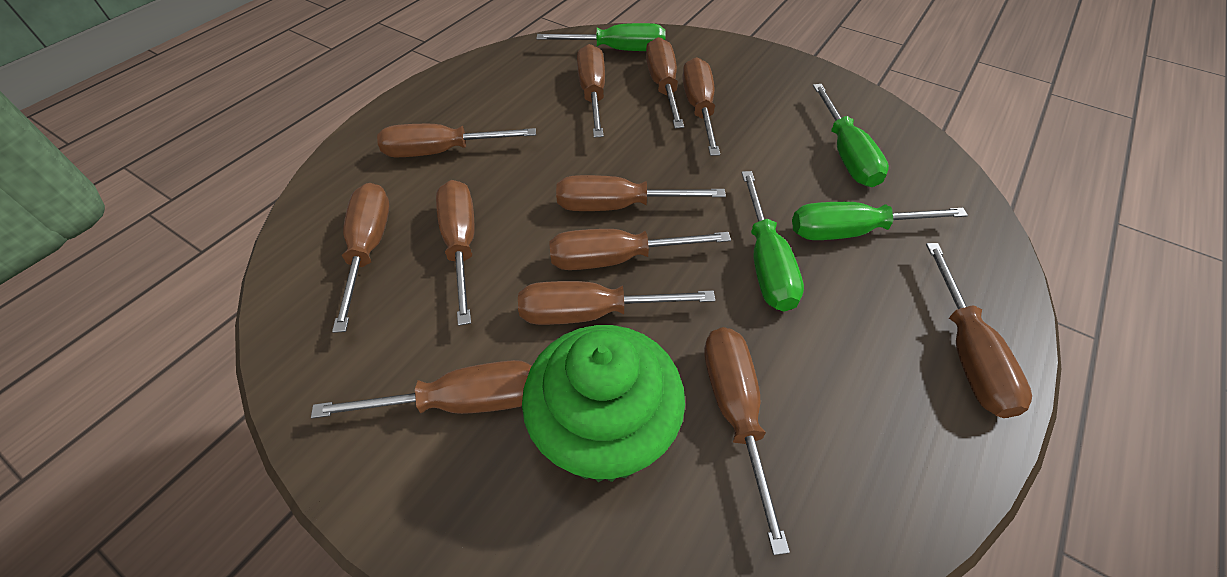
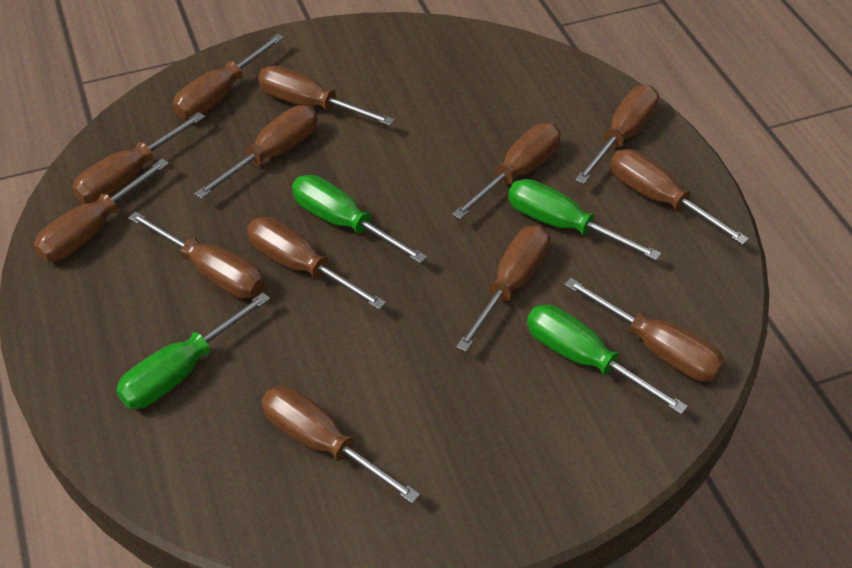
brown screwdriver: 12 -> 13
green cupcake: 1 -> 0

